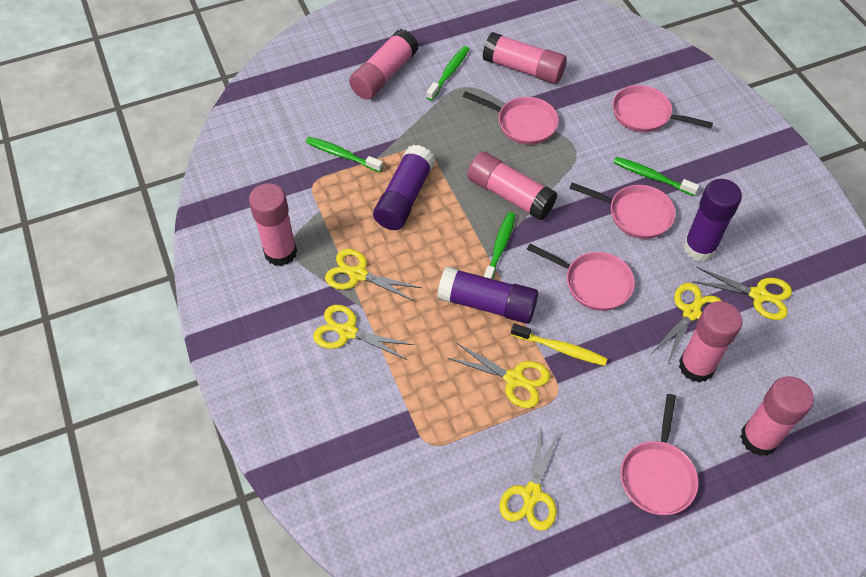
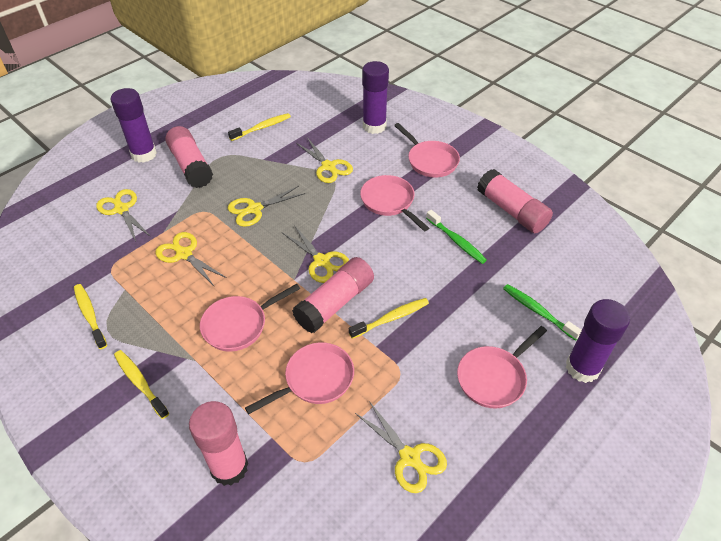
green toothbrush: 4 -> 2
pink glue stick: 6 -> 4
yellow toothbrush: 1 -> 4

